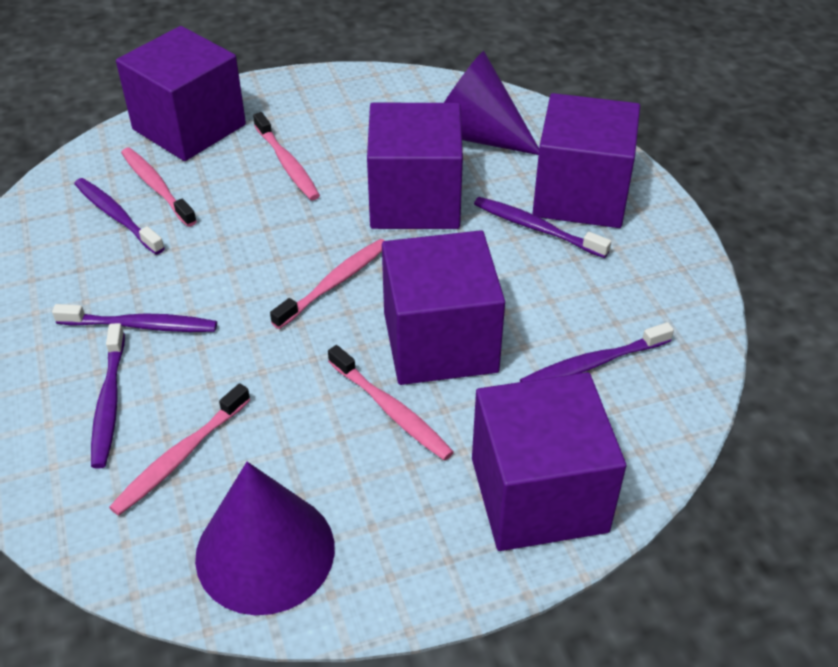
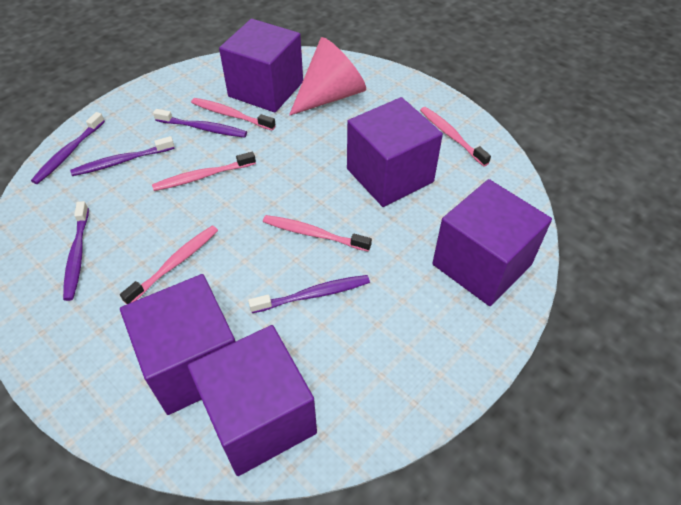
pink cone: 0 -> 1
purple cone: 2 -> 0

